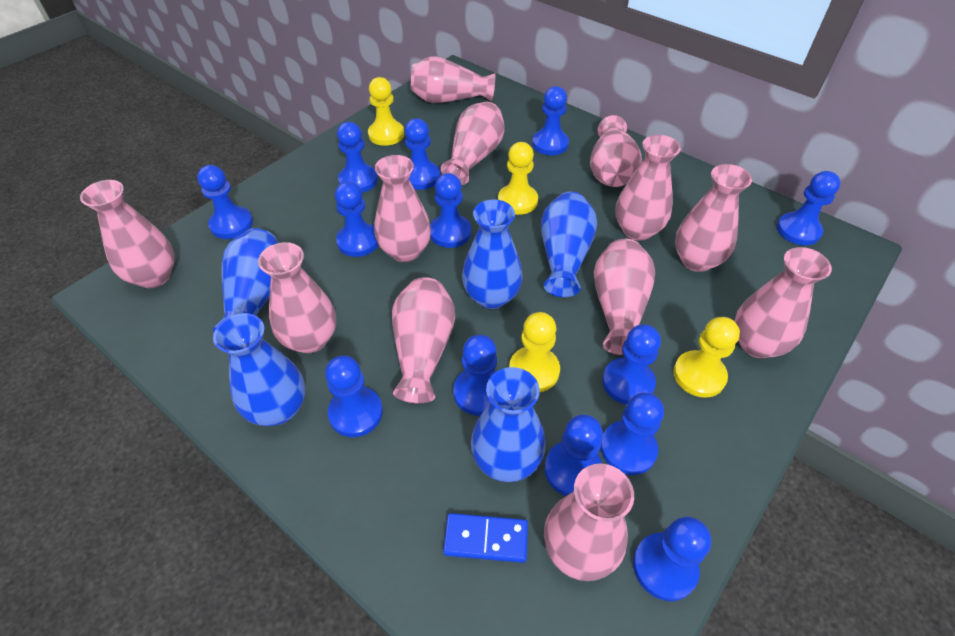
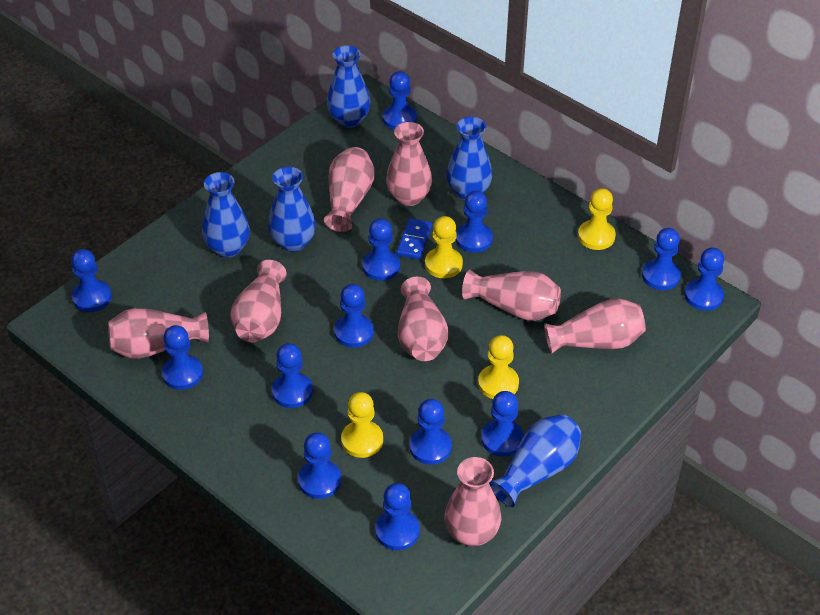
pink vase: 12 -> 8

